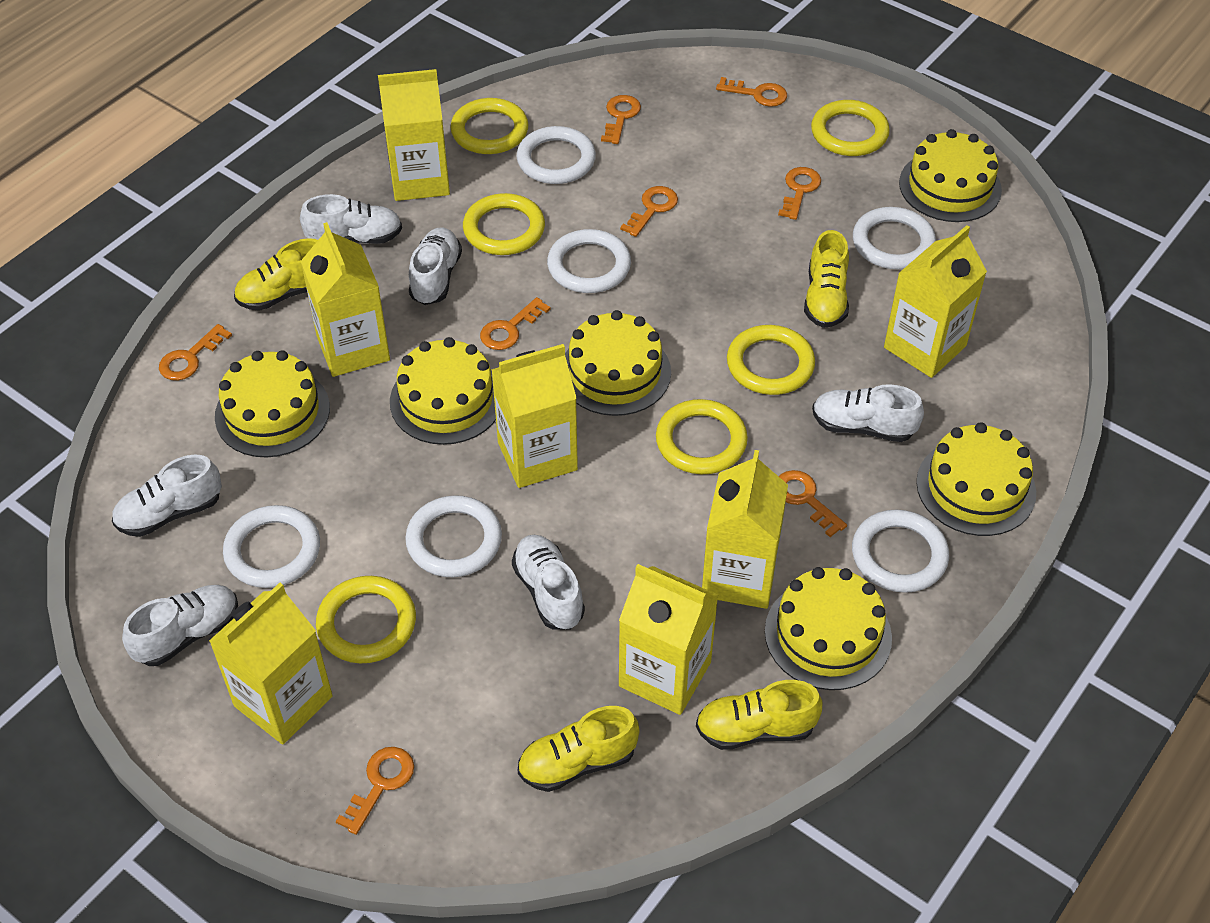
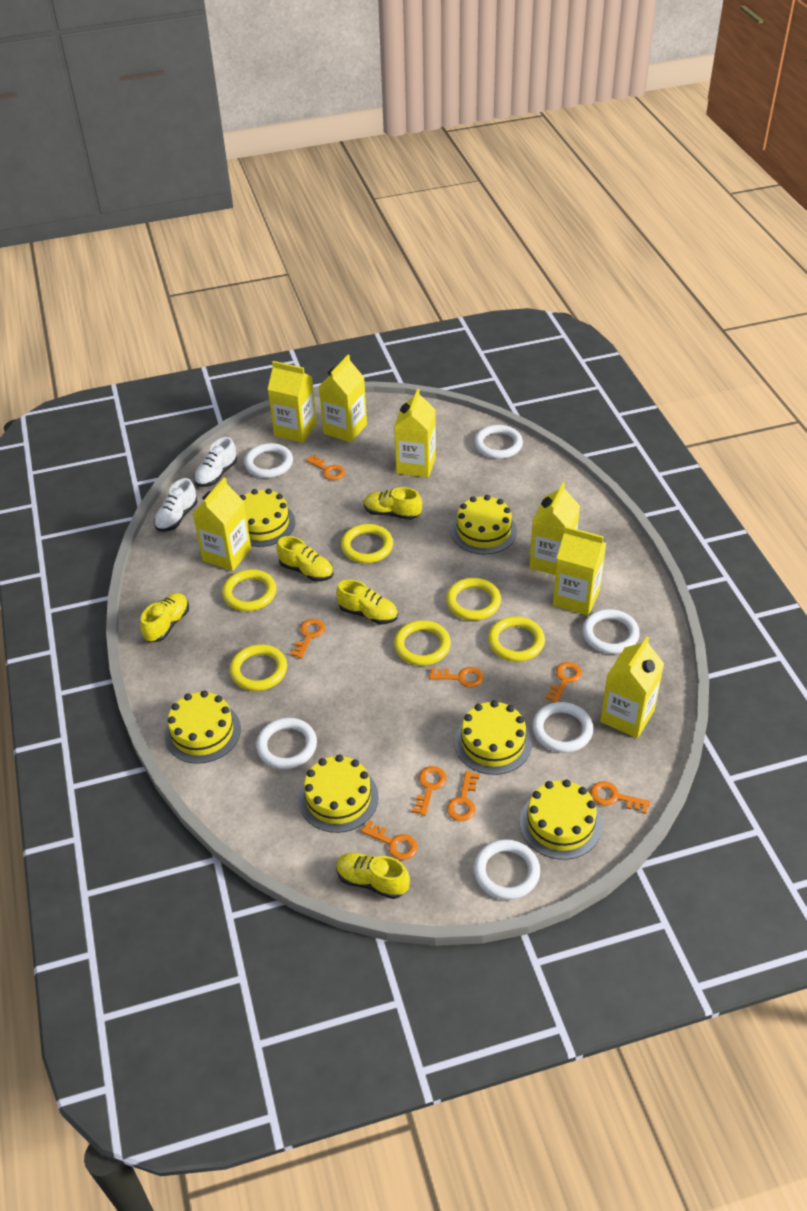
white shoe: 6 -> 2
yellow shoe: 4 -> 5

